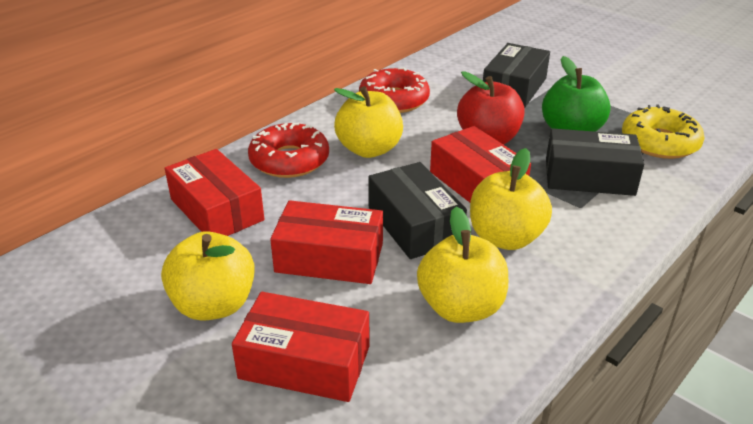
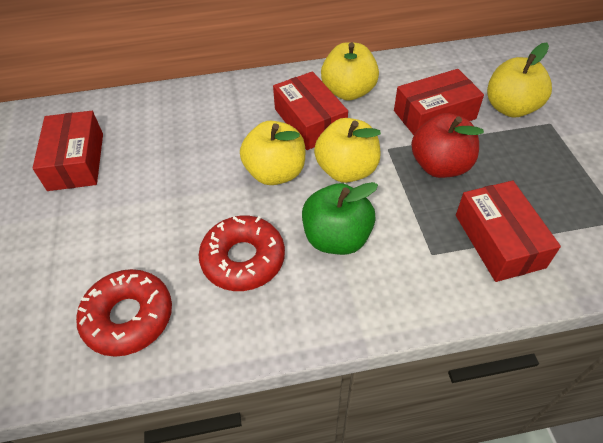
black box: 3 -> 0
yellow donut: 1 -> 0

